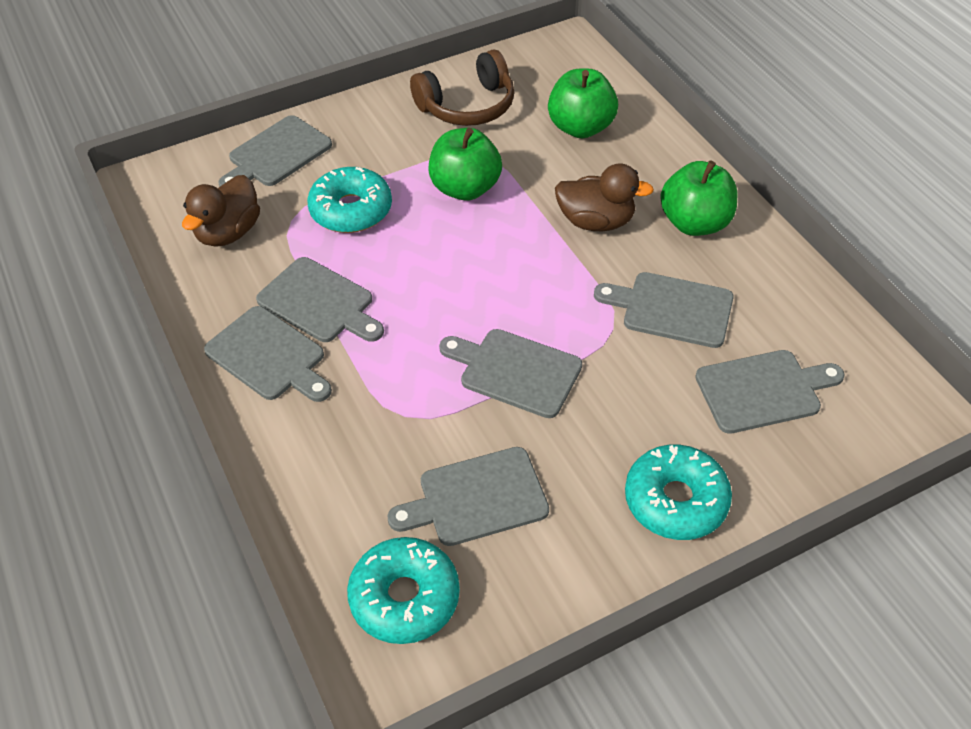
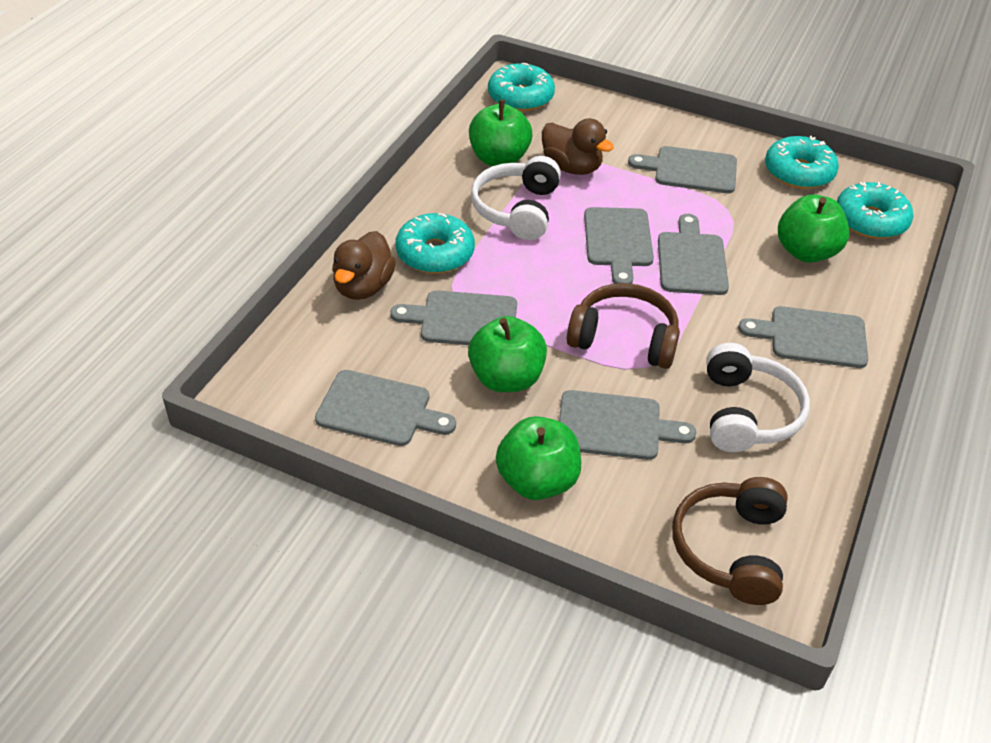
brown headphones: 1 -> 2
green apple: 3 -> 4
turquoise donut: 3 -> 4
white headphones: 0 -> 2

